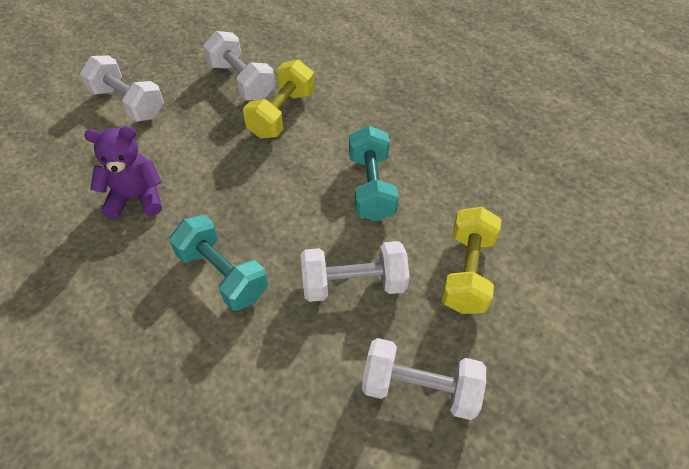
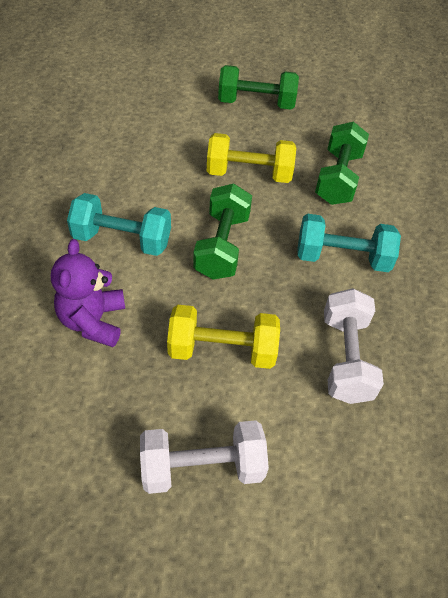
green dumbbell: 0 -> 3
white dumbbell: 4 -> 2

